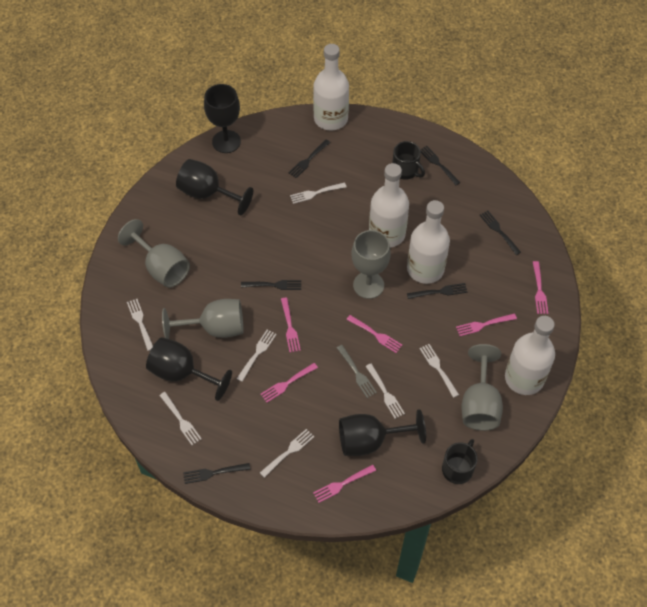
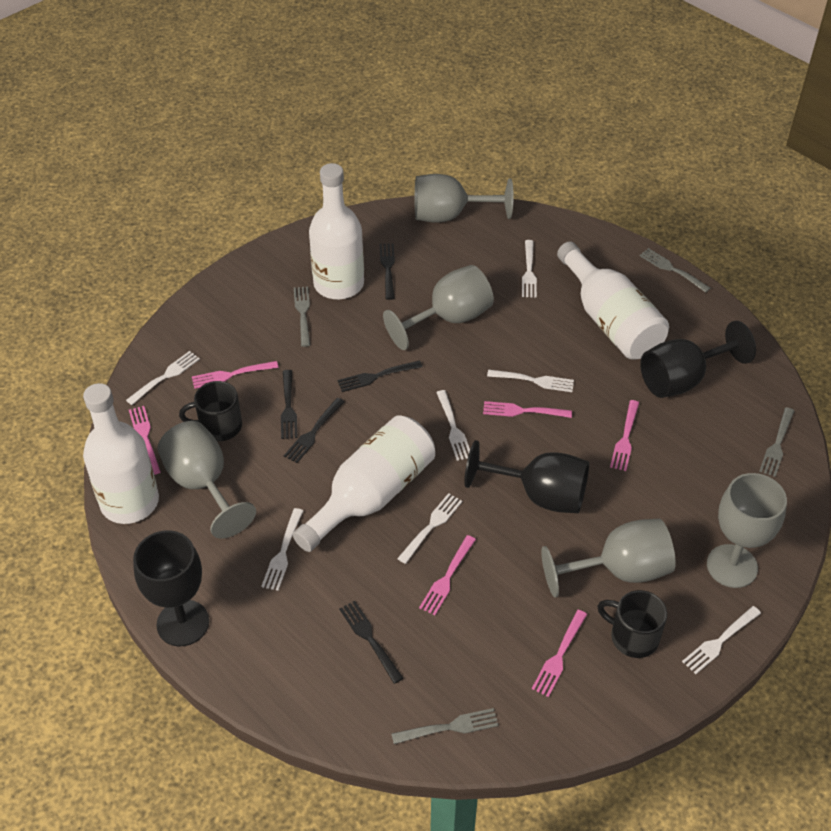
black fork: 6 -> 5
black goblet: 4 -> 3
grey fork: 1 -> 4
grey goblet: 4 -> 5

